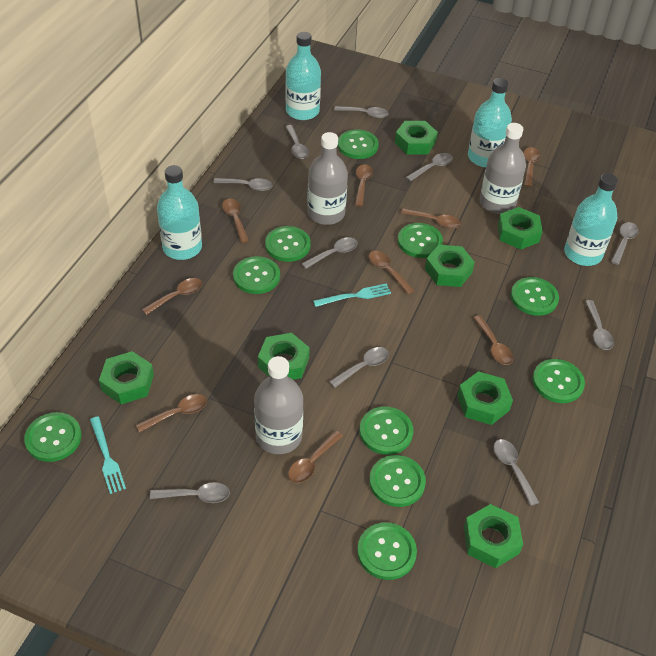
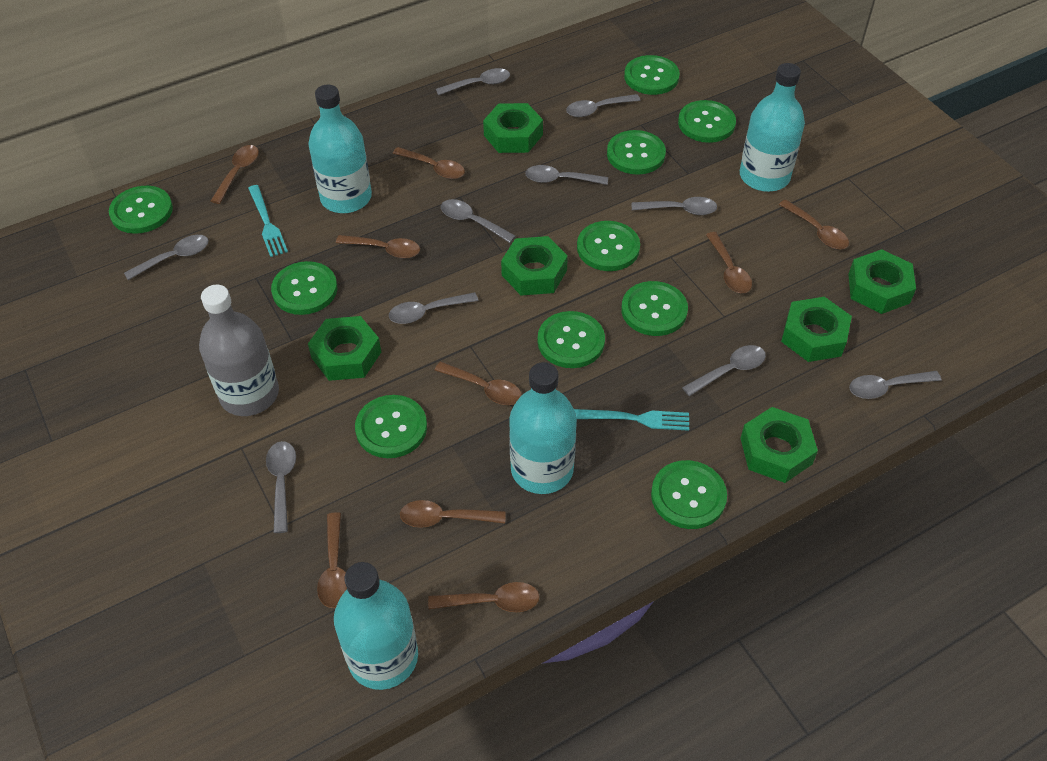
green nut: 7 -> 6
grey bottle: 3 -> 1

